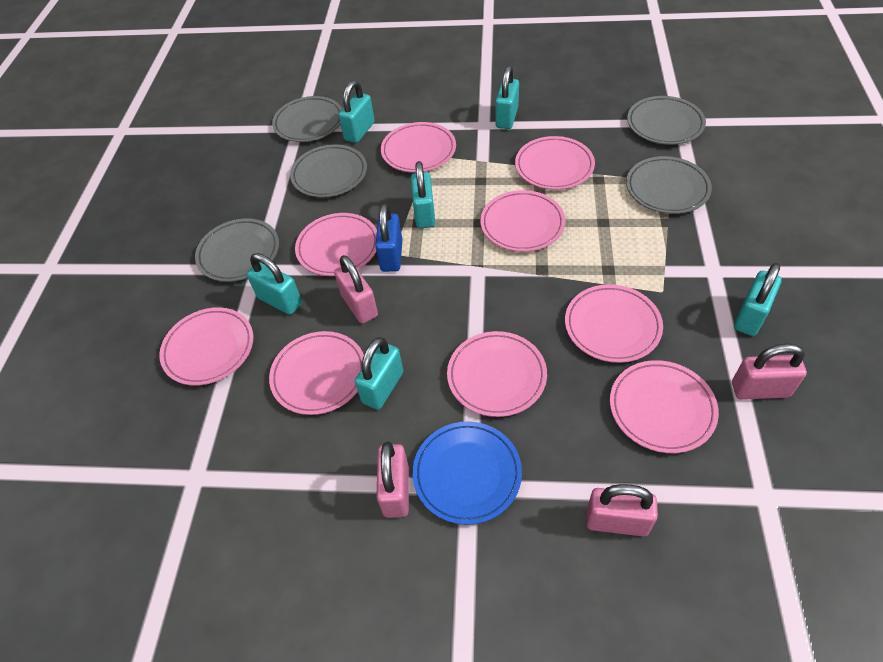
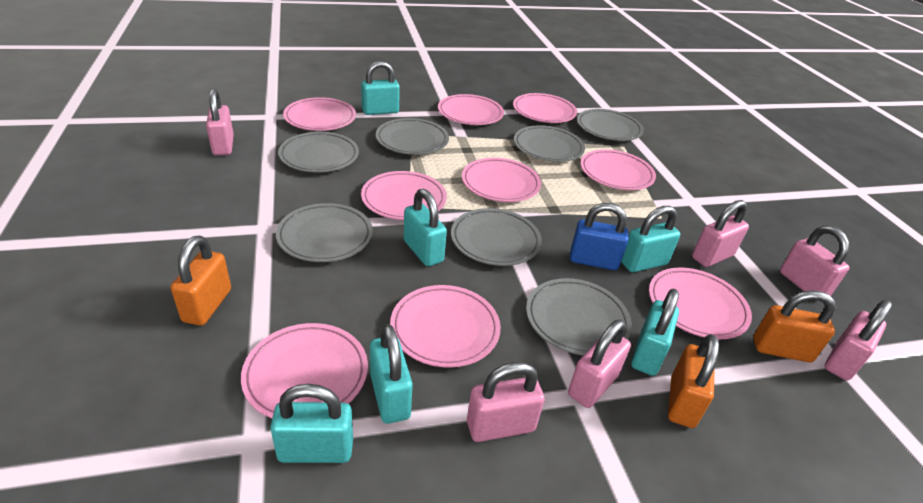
blue plate: 1 -> 0
grey plate: 5 -> 7
orange padlock: 0 -> 3
pink padlock: 4 -> 6

